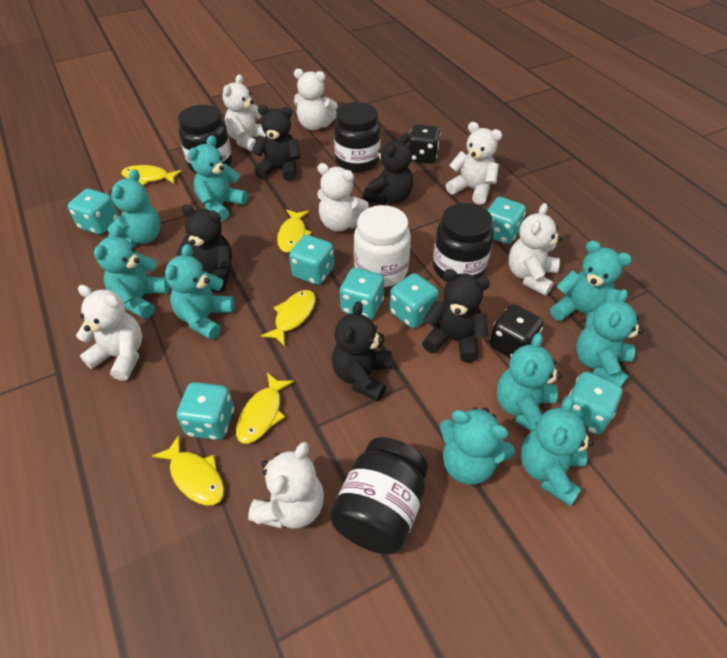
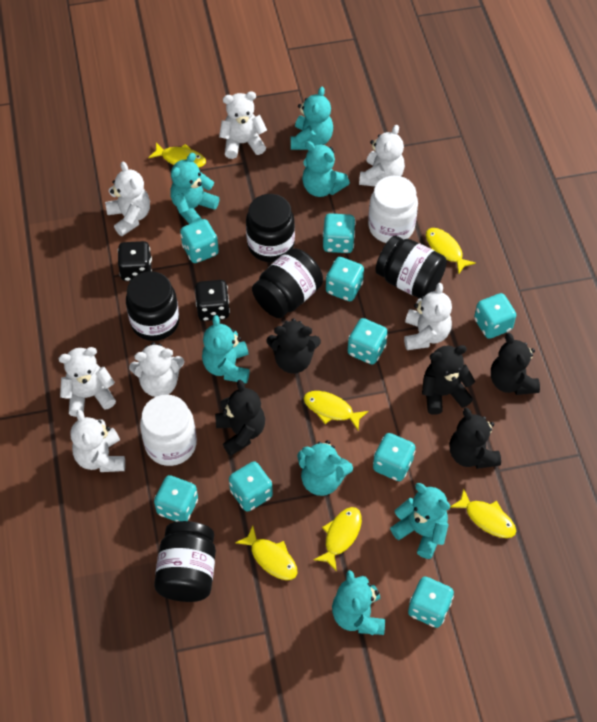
black jar: 4 -> 5
turquoise dice: 7 -> 9
turquoise teddy bear: 9 -> 7
white jar: 1 -> 2
yellow fish: 5 -> 6

